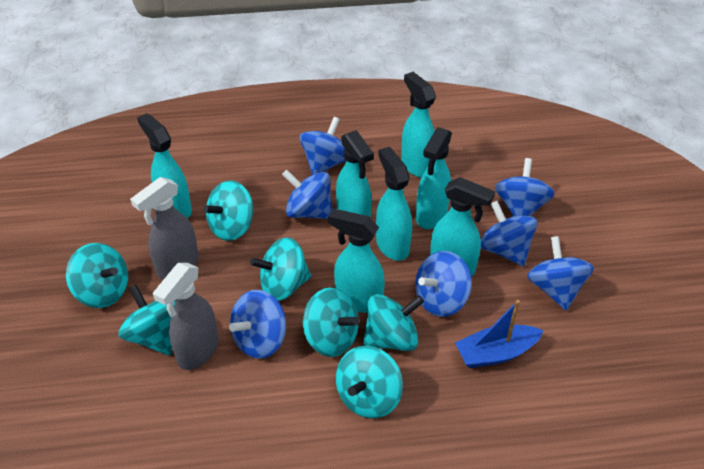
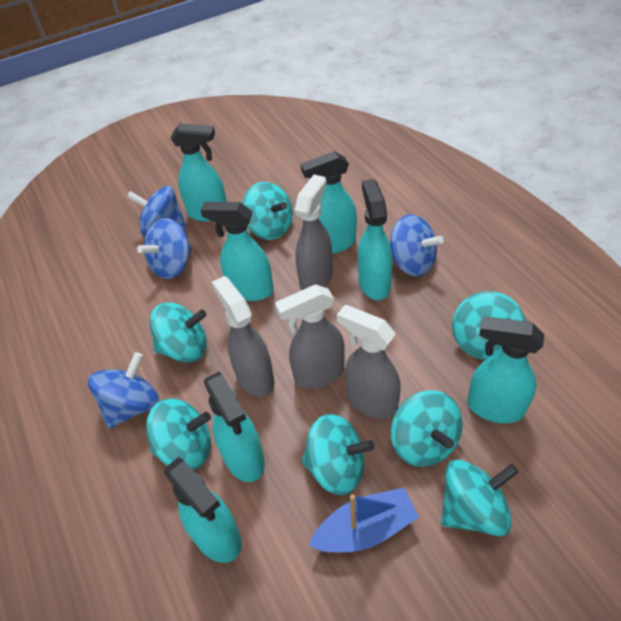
blue spinning top: 7 -> 4
grey spray bottle: 2 -> 4

